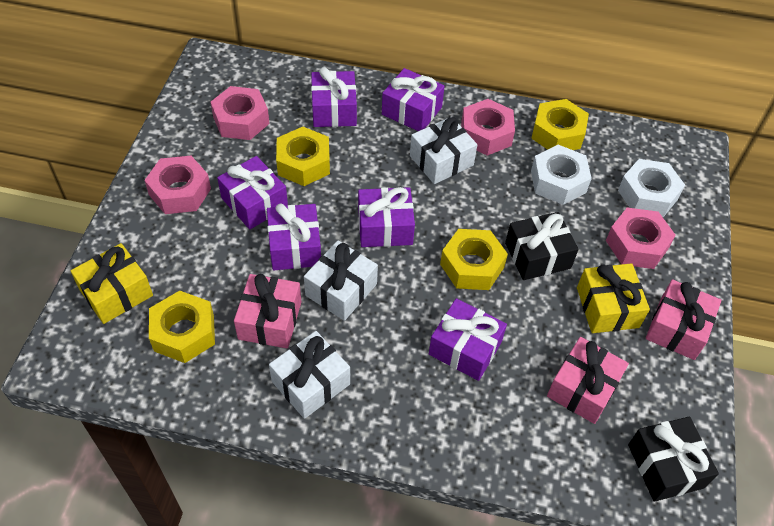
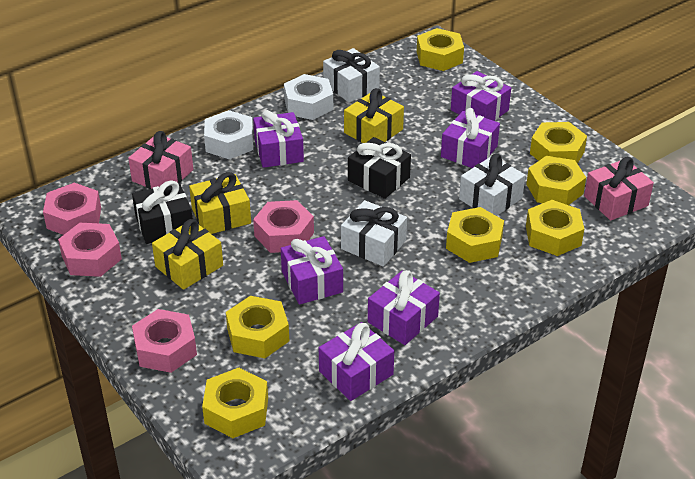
pink gift: 3 -> 2
yellow gift: 2 -> 3
yellow nut: 4 -> 7

